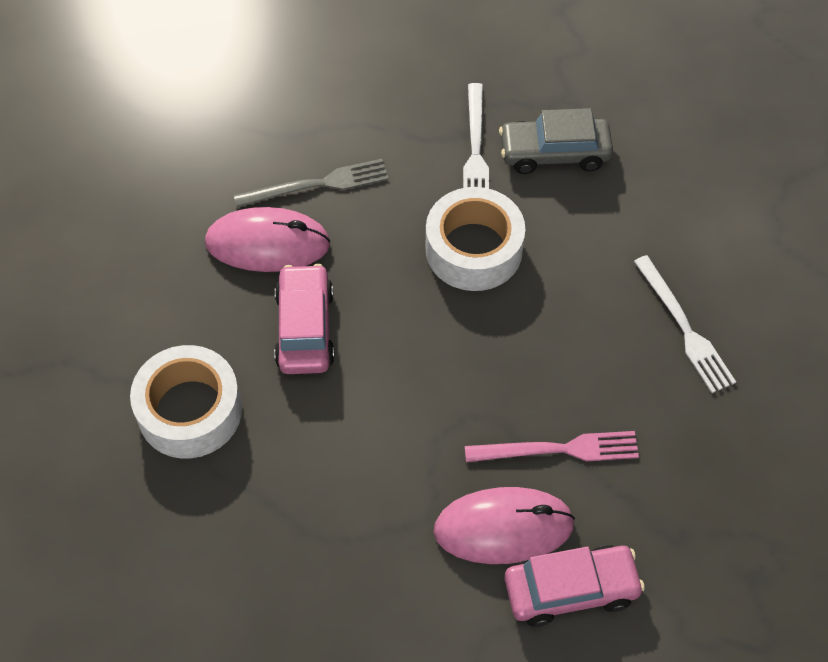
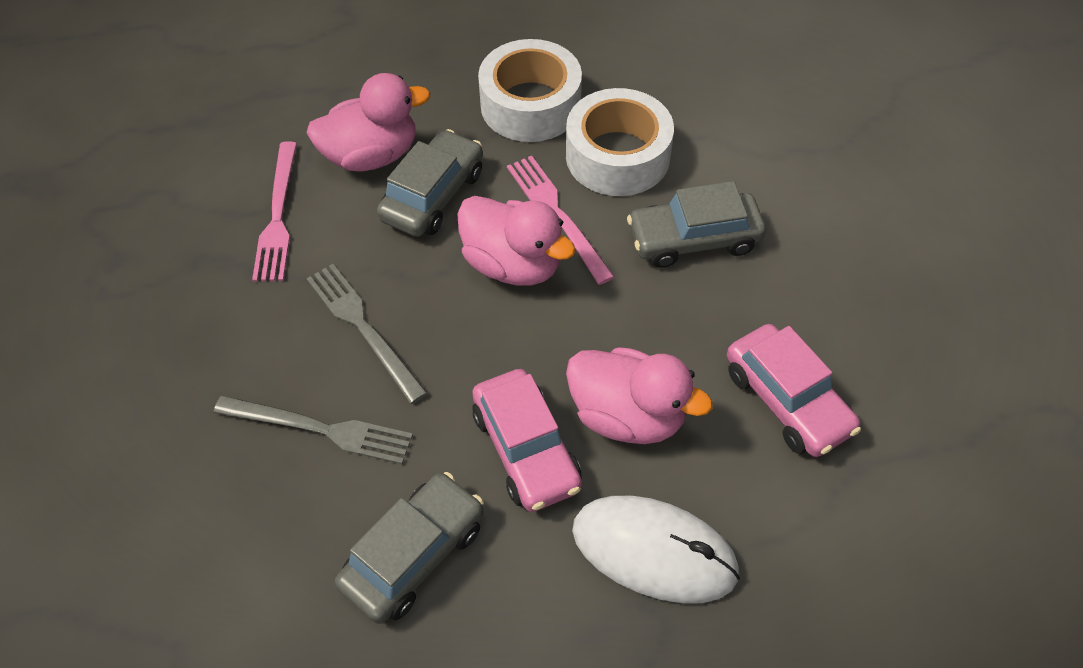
grey car: 1 -> 3
grey fork: 1 -> 2
pink duck: 0 -> 3
pink fork: 1 -> 2
pink mouse: 2 -> 0
white fork: 2 -> 0
white mouse: 0 -> 1

